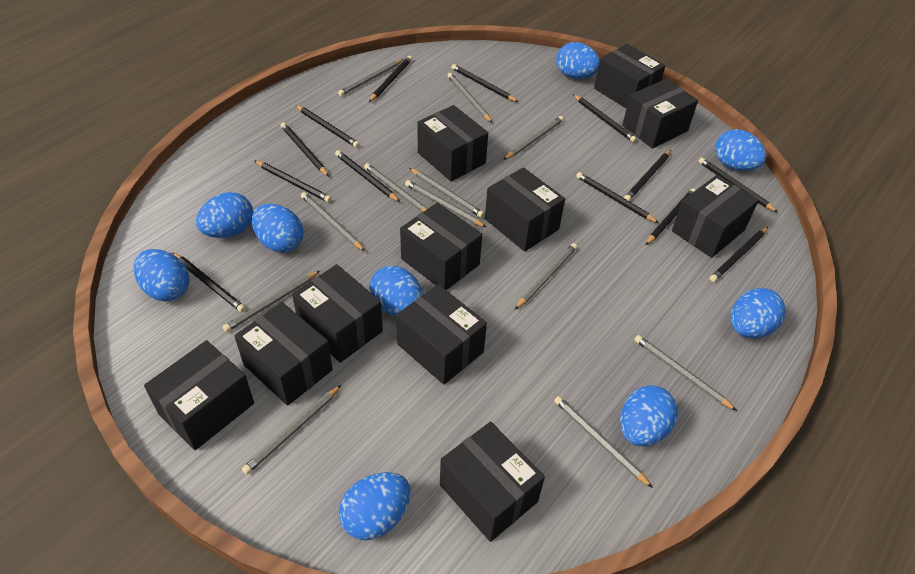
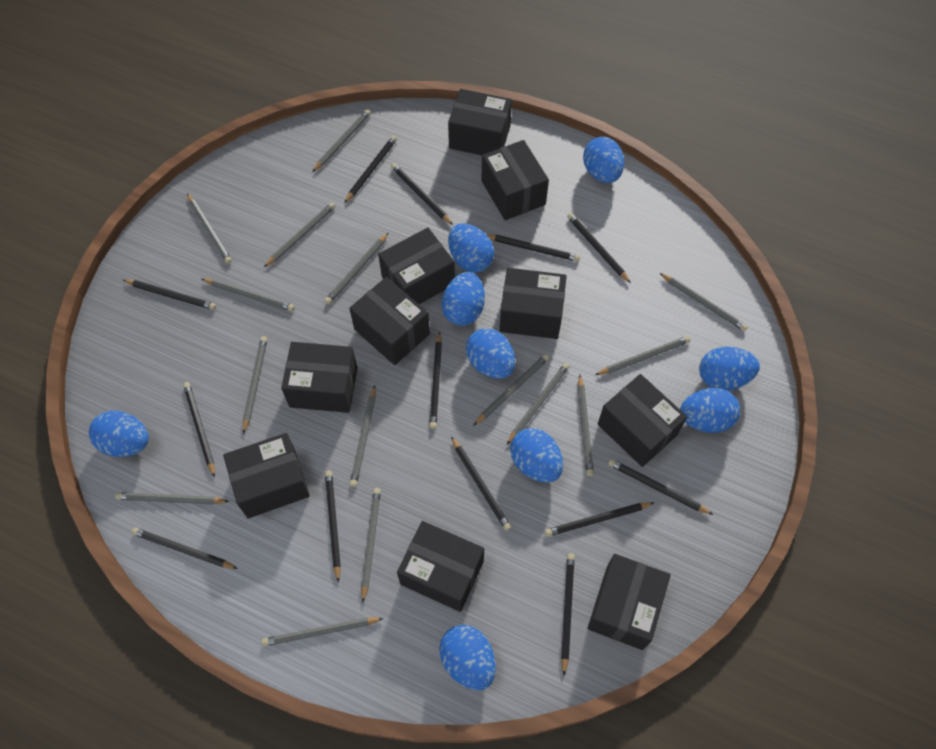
black box: 11 -> 10
grey pencil: 12 -> 15

